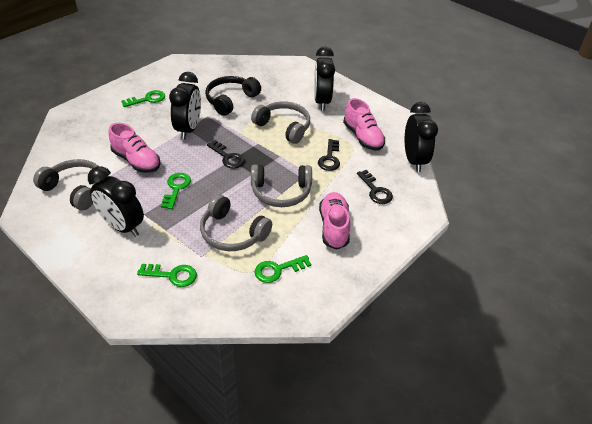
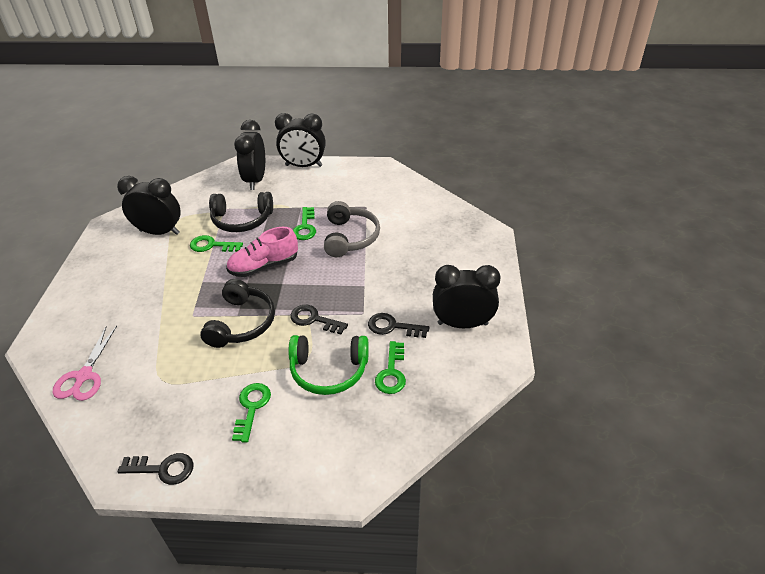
black headphones: 1 -> 2
green headphones: 0 -> 1
grey headphones: 4 -> 1
pink scissors: 0 -> 1
pink shoe: 3 -> 1

